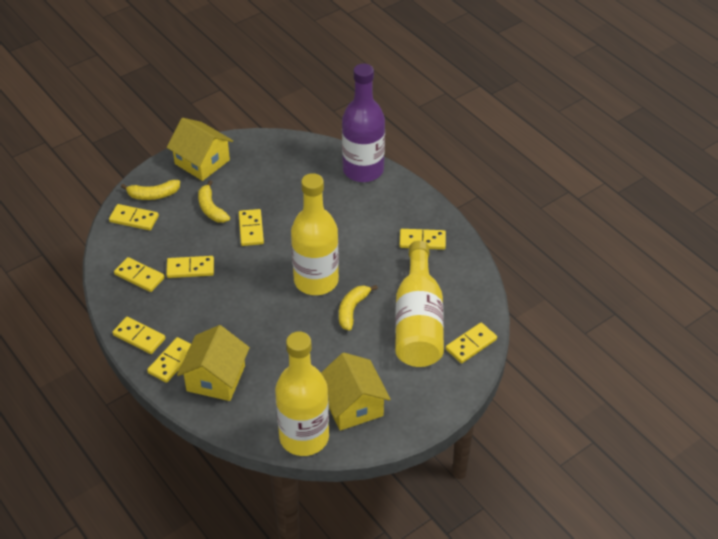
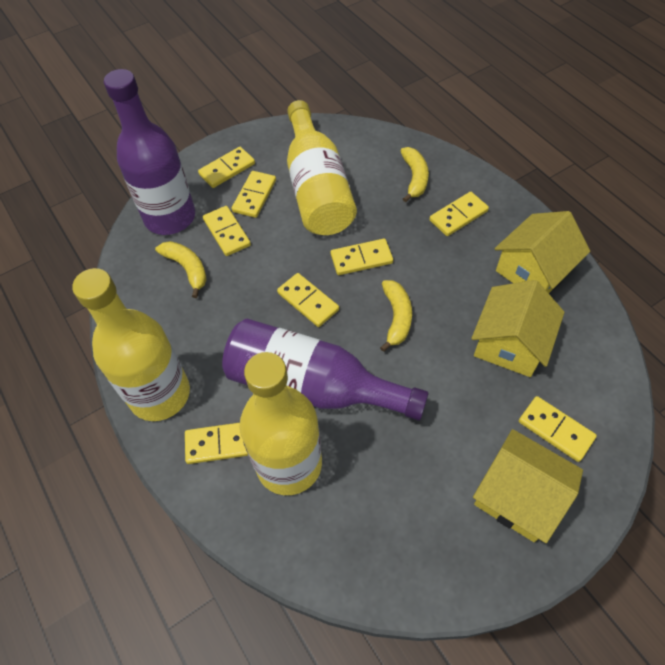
purple bottle: 1 -> 2

